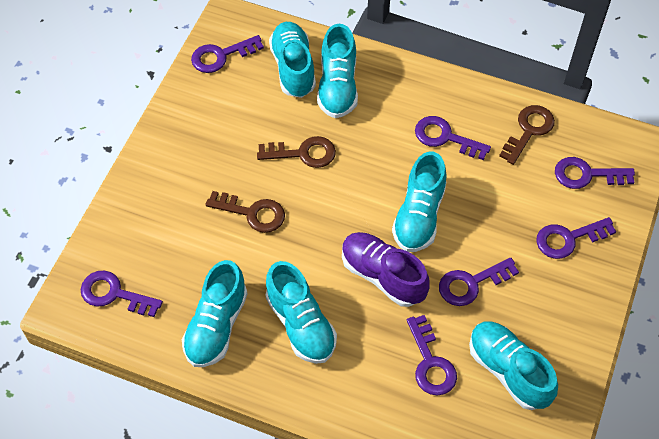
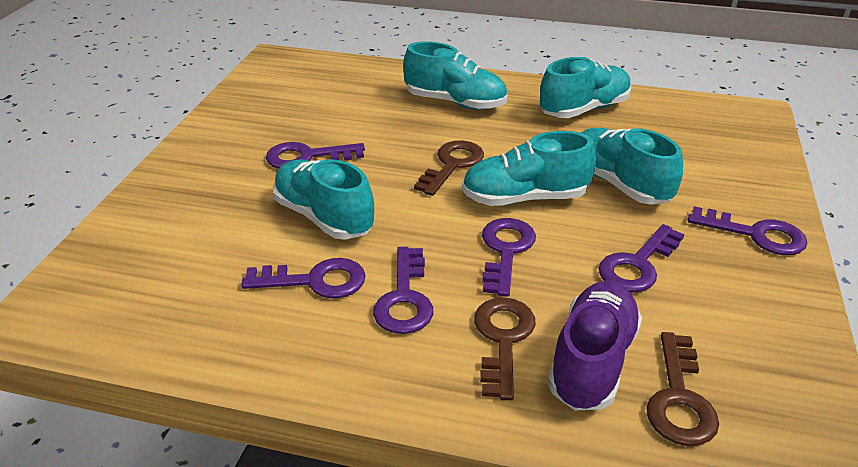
purple key: 7 -> 6
turquoise shoe: 6 -> 5

